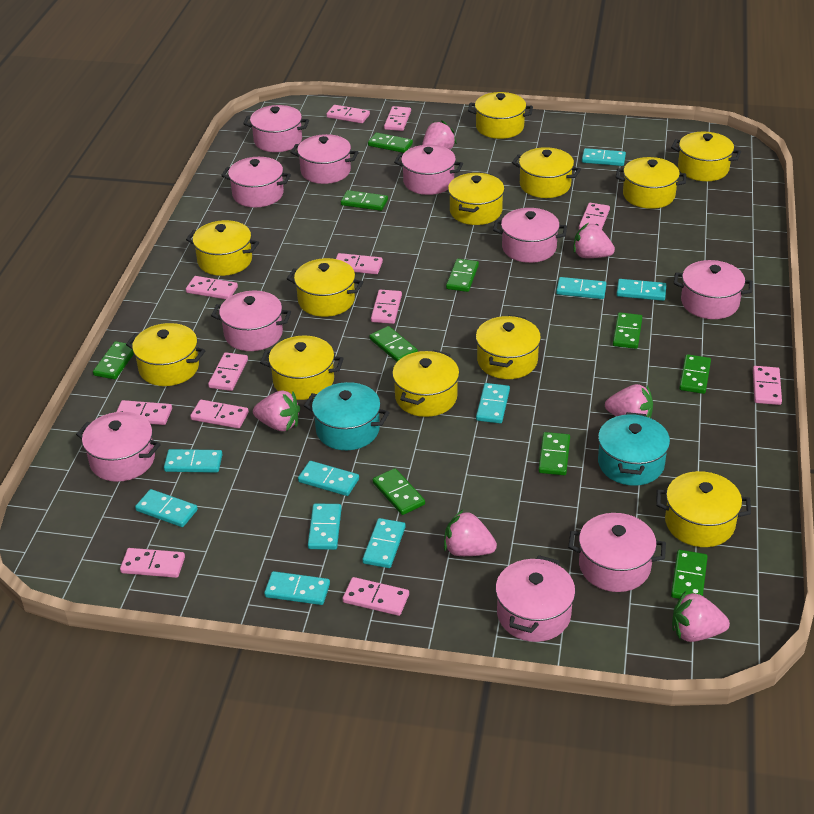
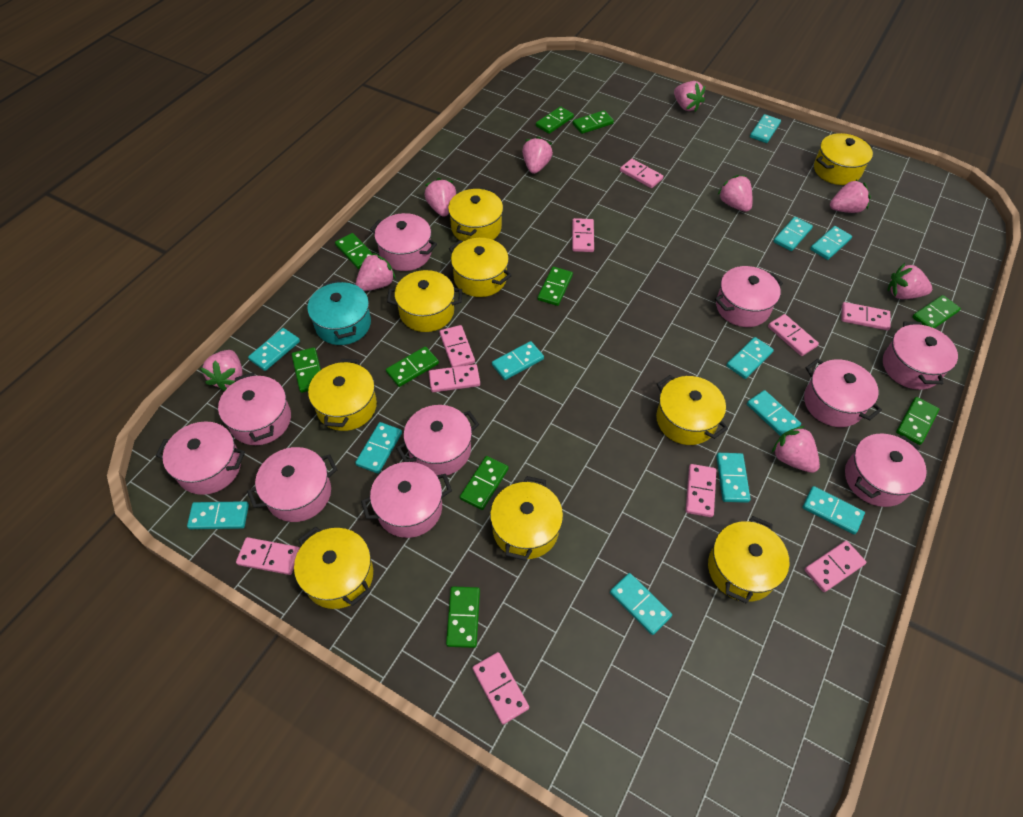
pink domino: 12 -> 10
pink strawberry: 6 -> 9
turquoise domino: 10 -> 12
turquoise pot: 2 -> 1
yellow pot: 12 -> 9

